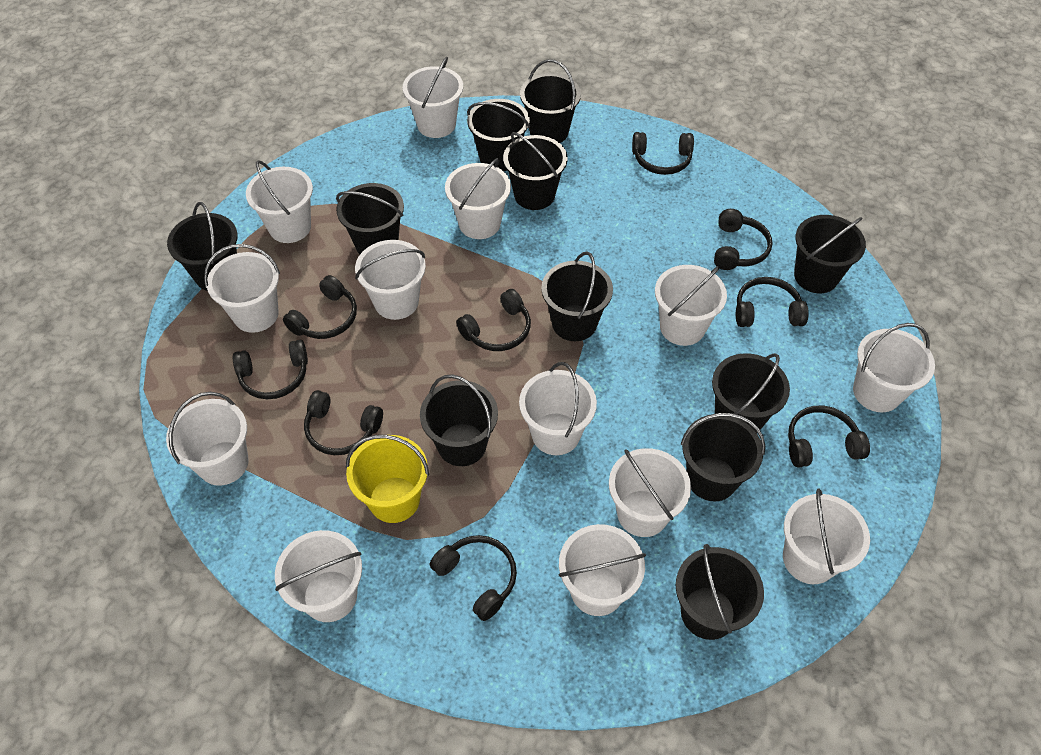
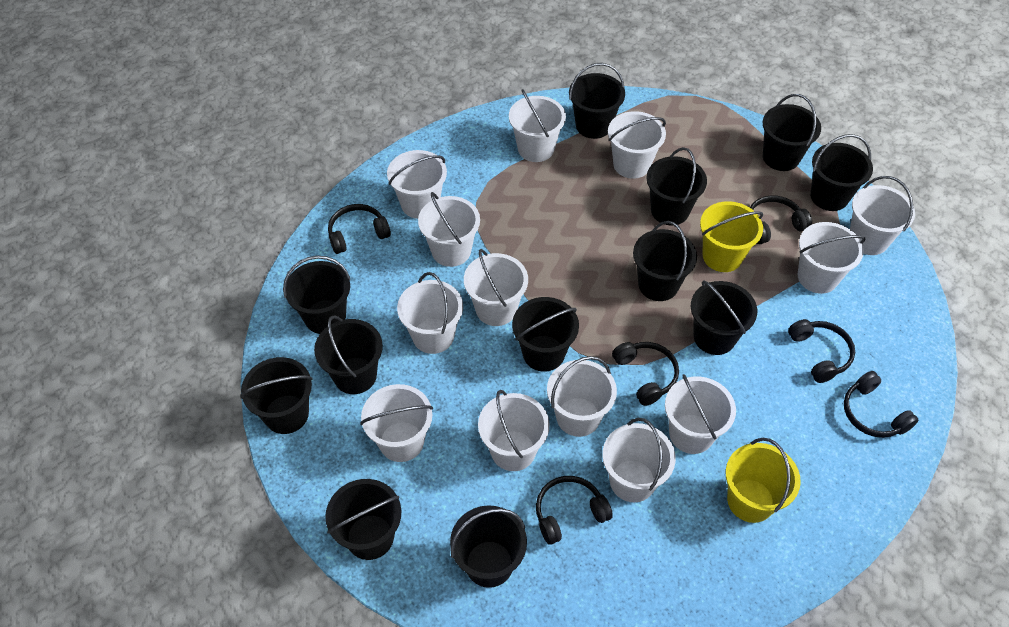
black bucket: 11 -> 12
black headphones: 9 -> 6
yellow bucket: 1 -> 2

